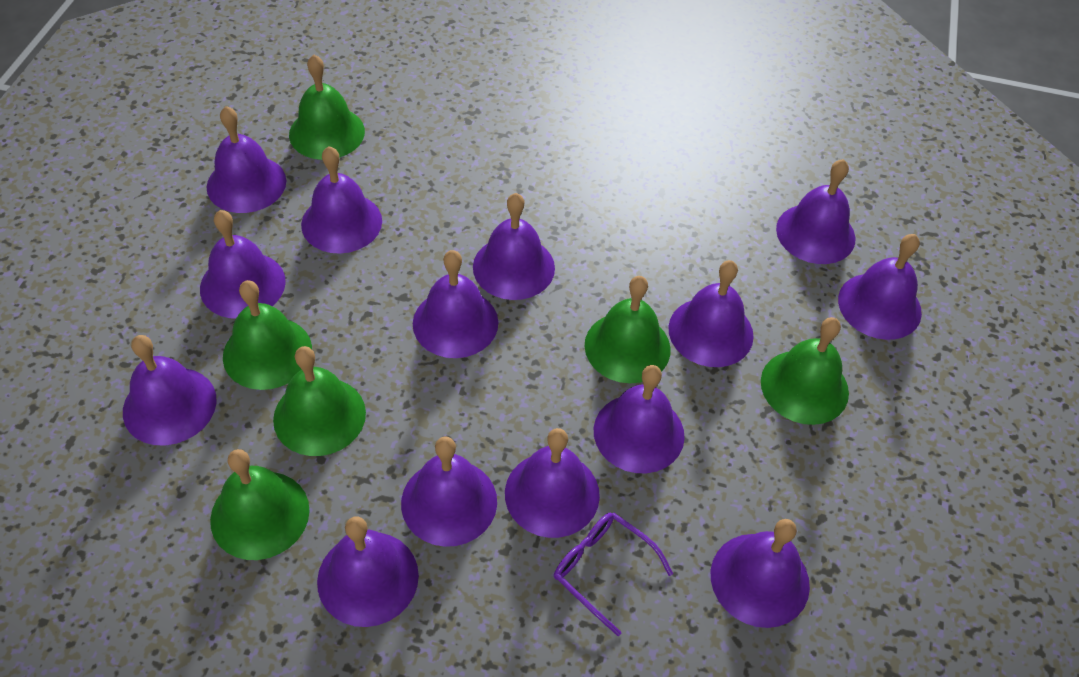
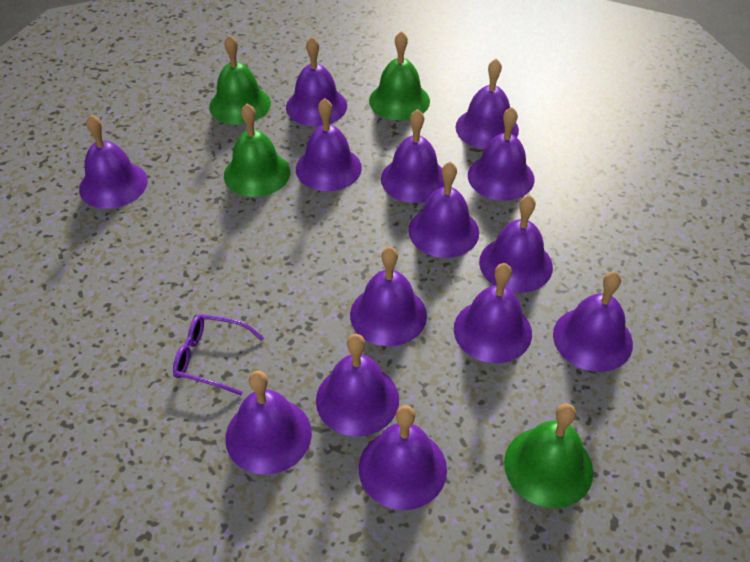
green bell: 6 -> 4

